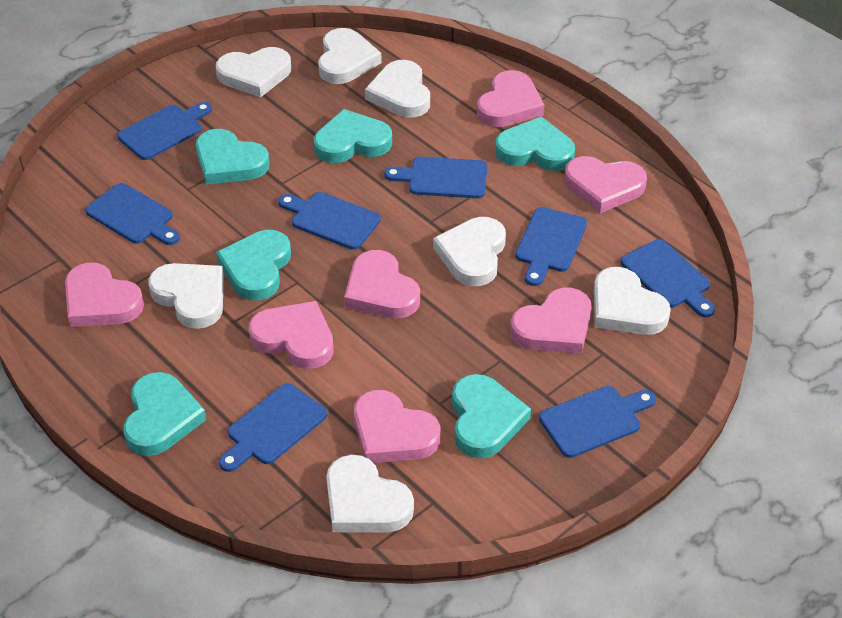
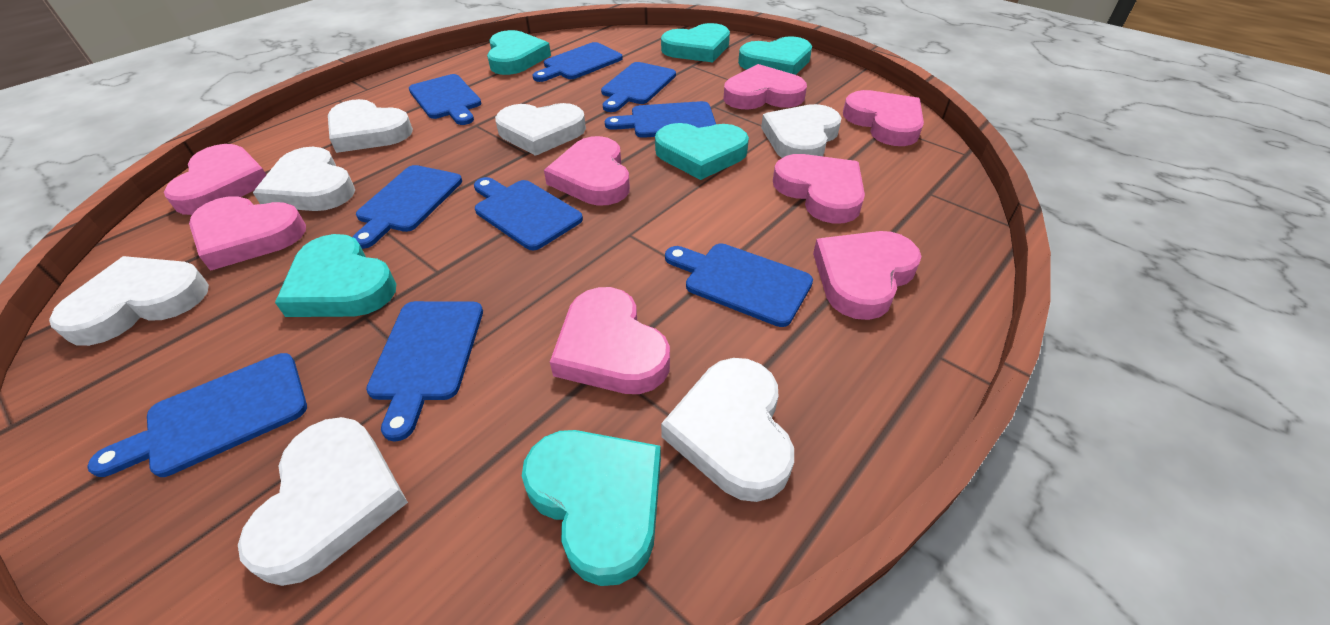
blue cutting board: 8 -> 9
pink heart: 7 -> 8

